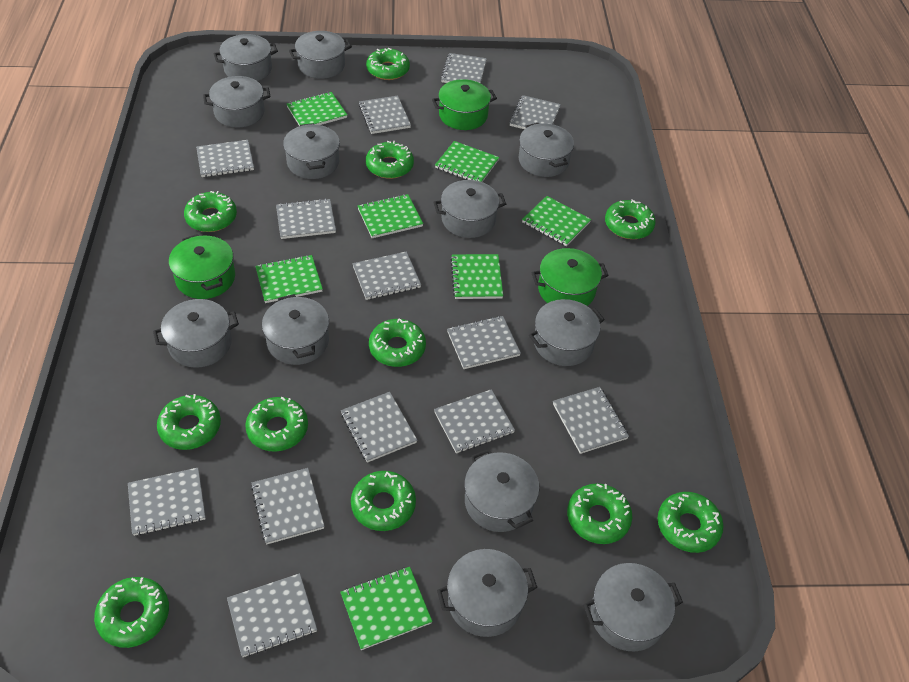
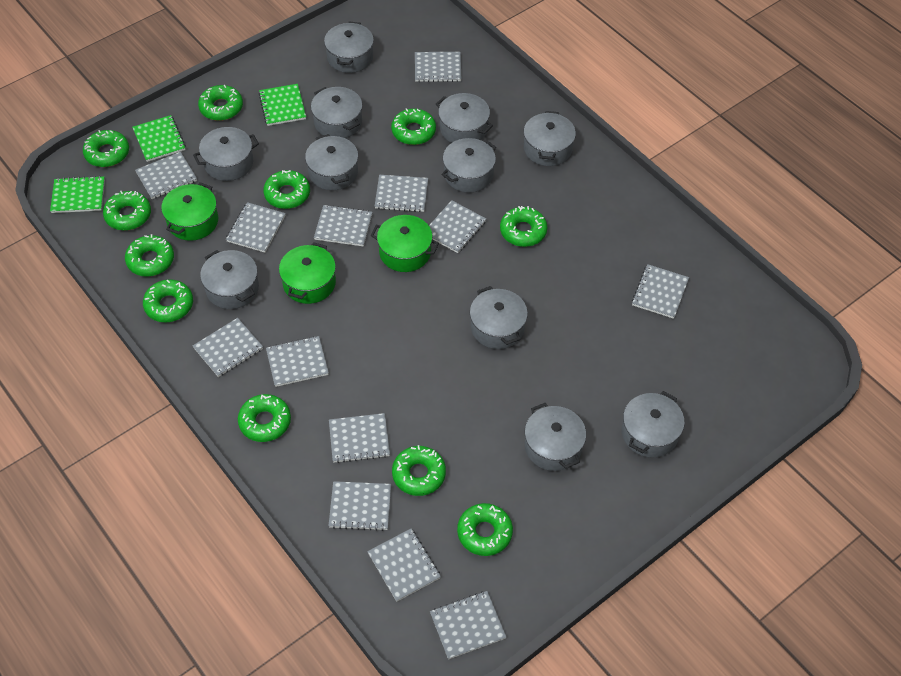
green notebook: 7 -> 3
grey pot: 12 -> 11

